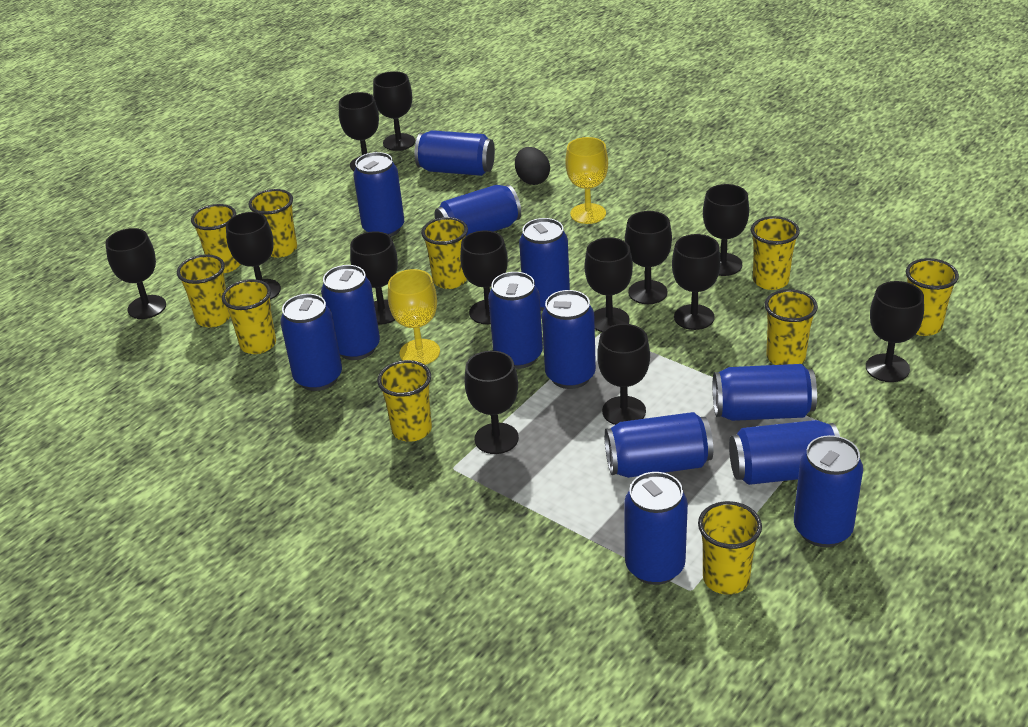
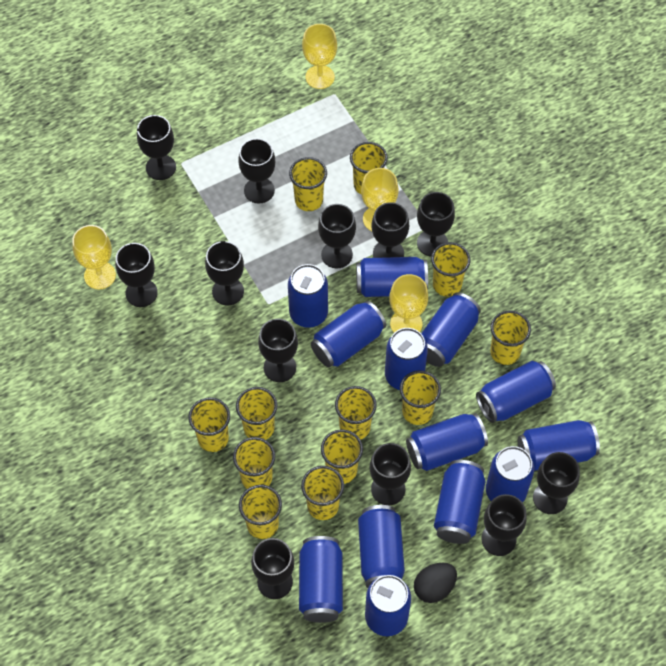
black goblet: 13 -> 12
yellow cup: 10 -> 12
yellow goblet: 2 -> 4

